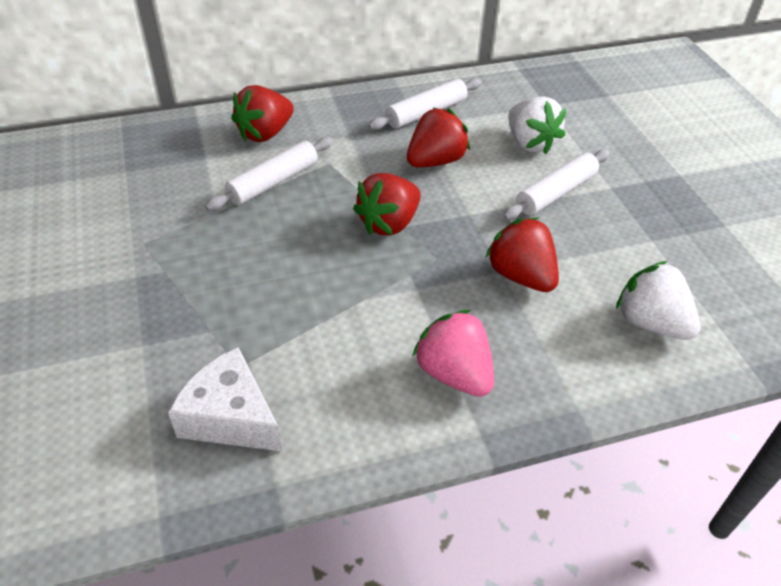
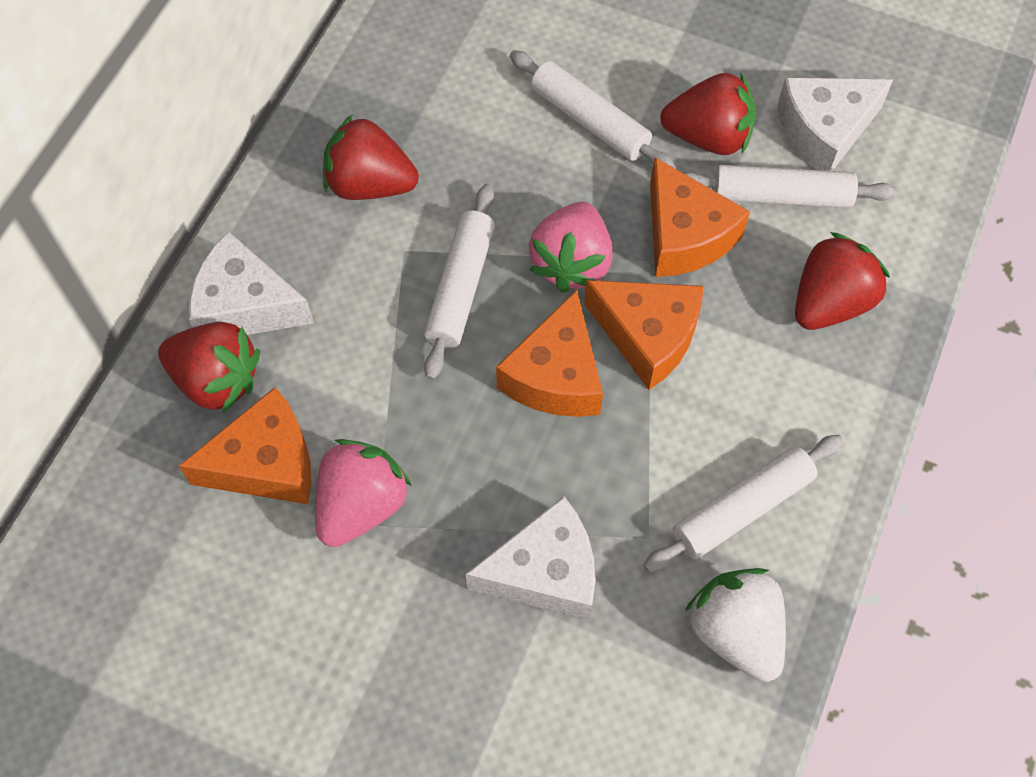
orange cheese: 0 -> 4
pink strawberry: 1 -> 2
white cheese: 1 -> 3
white rolling pin: 3 -> 4
white strawberry: 2 -> 1

